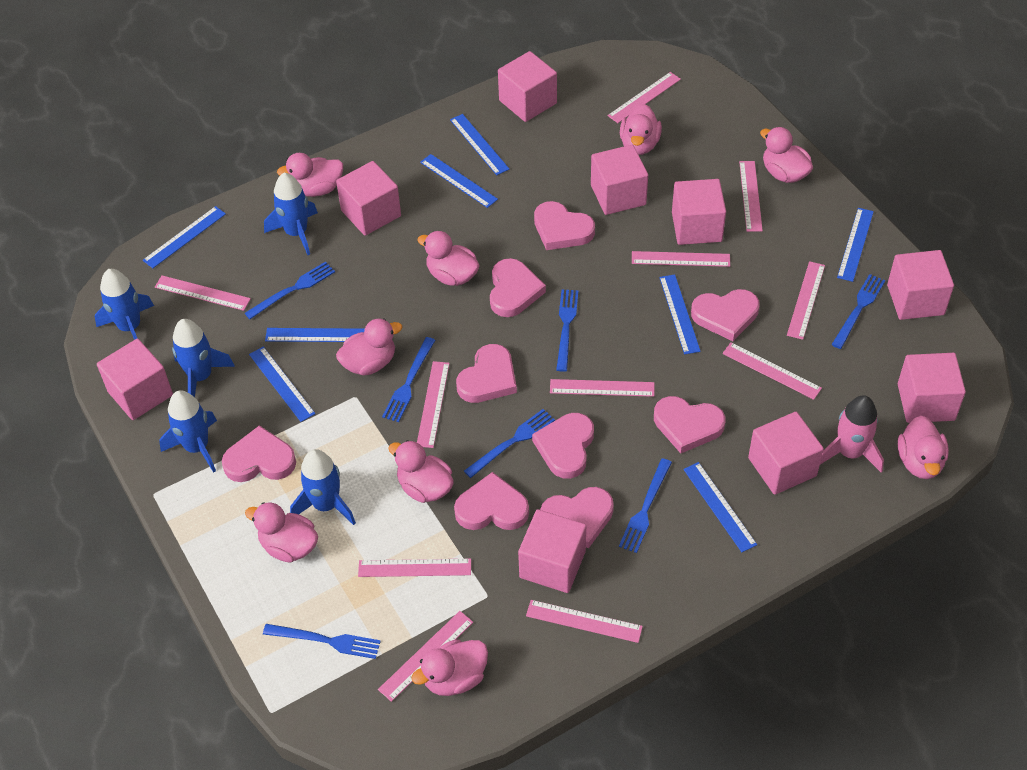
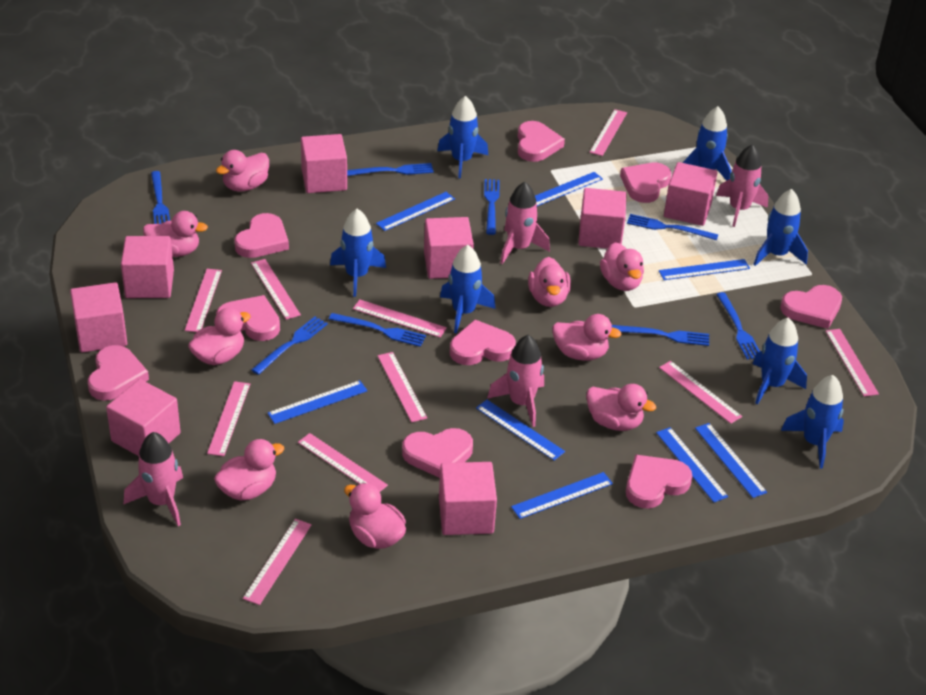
blue fork: 7 -> 8
blue rocket: 5 -> 7
pink cube: 9 -> 8
pink rocket: 1 -> 4
pink ruler: 11 -> 10

